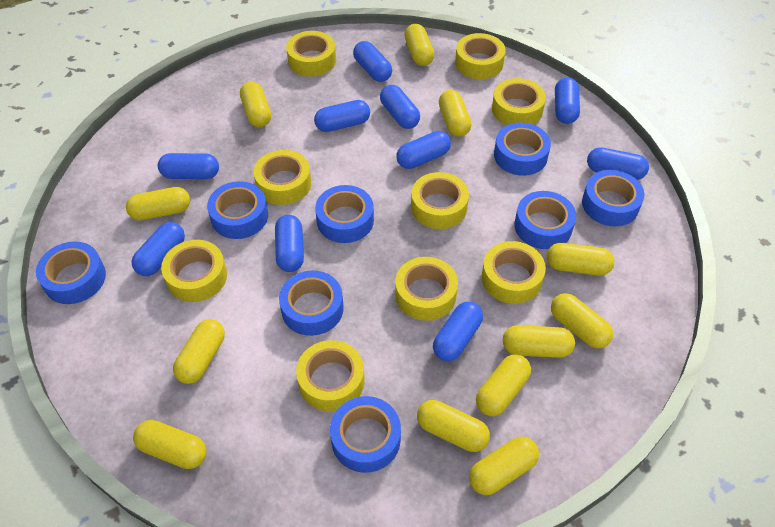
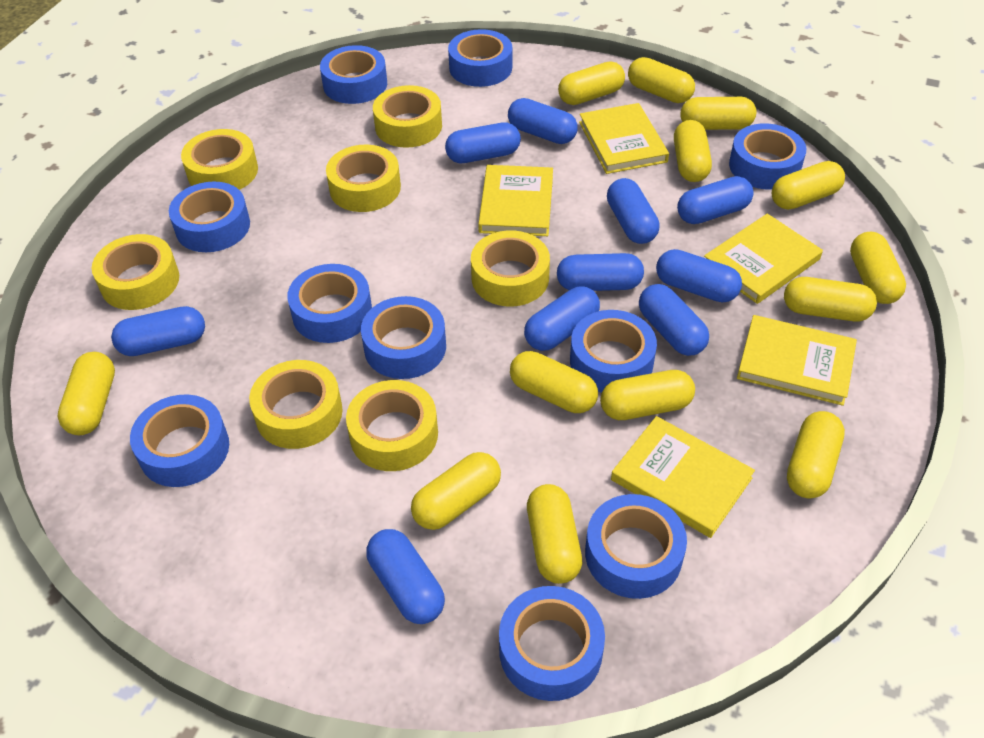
blue tape: 8 -> 10
yellow book: 0 -> 5
yellow capsule: 12 -> 13
yellow tape: 9 -> 7

